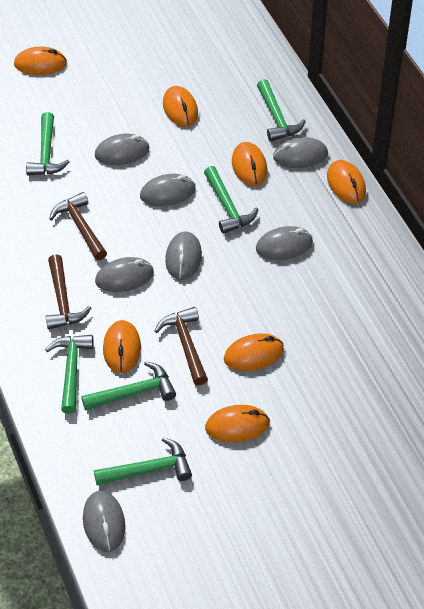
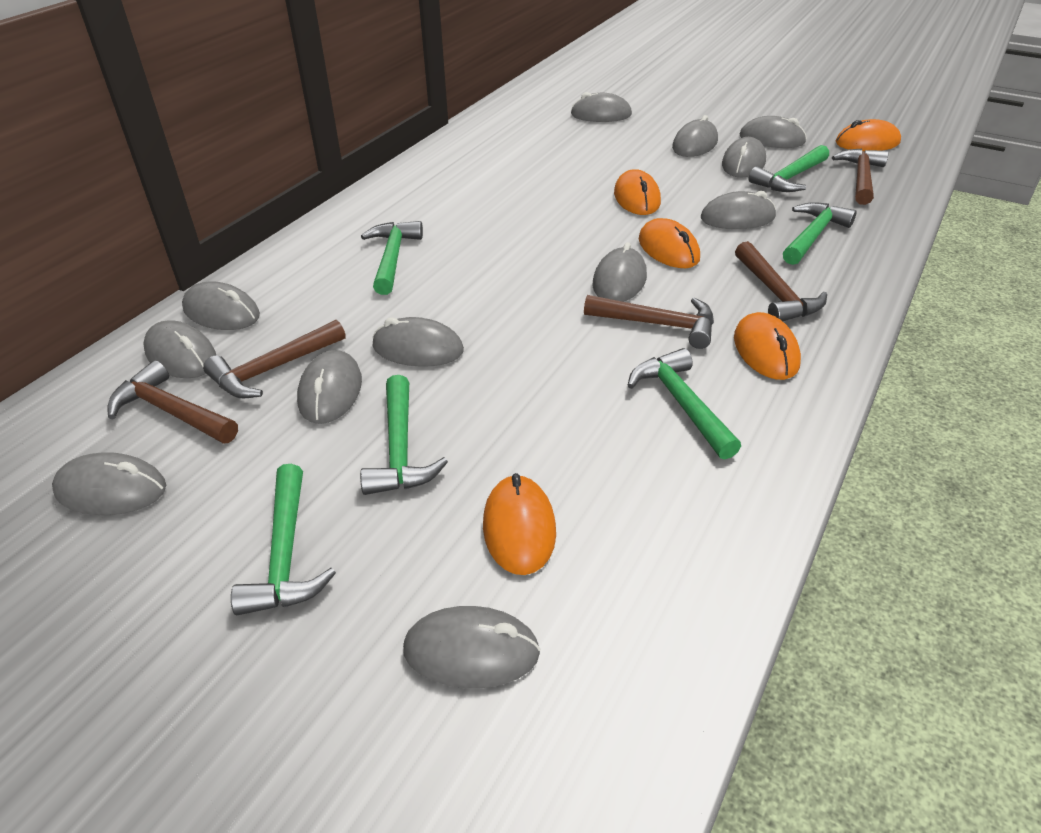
brown hammer: 3 -> 5
grey mouse: 7 -> 12
orange mouse: 7 -> 5

